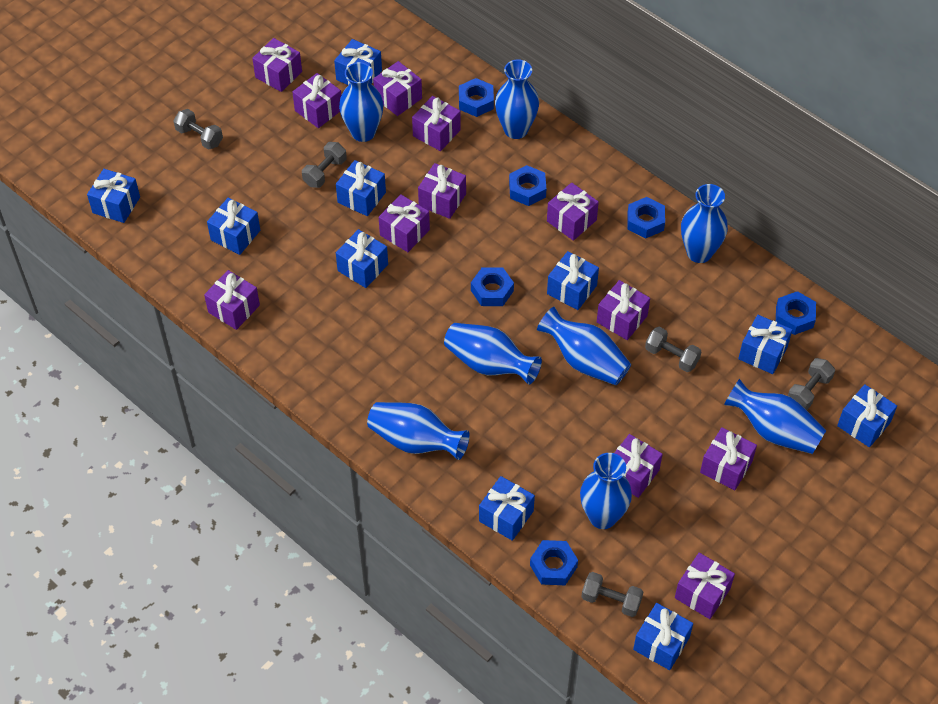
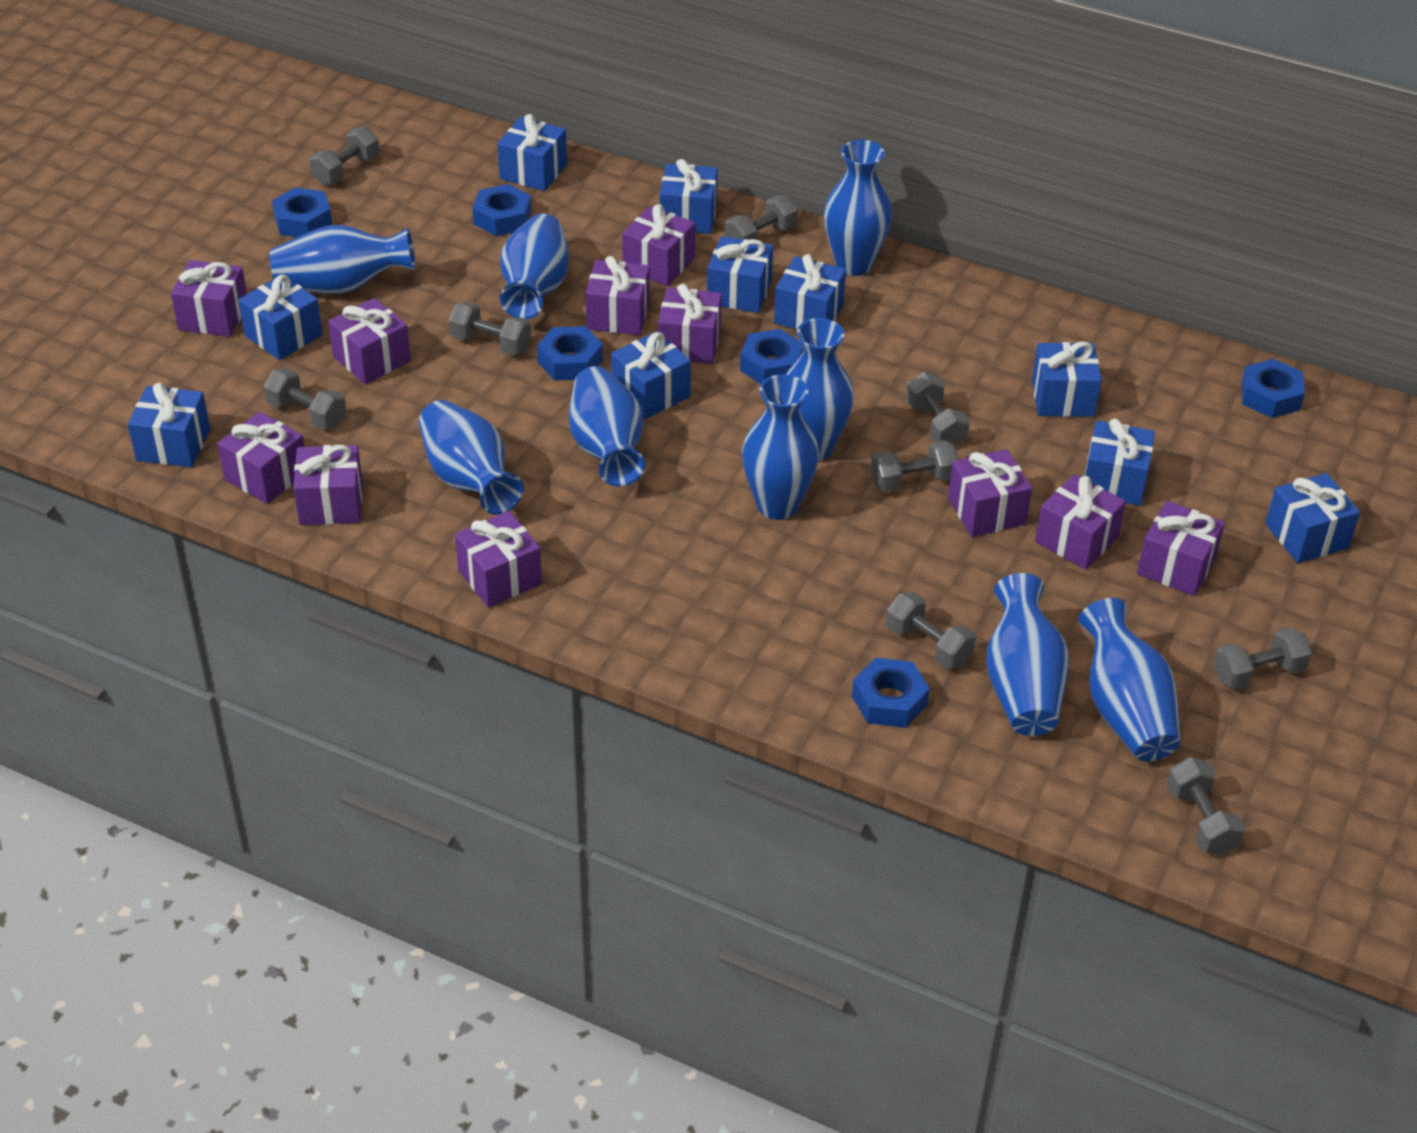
blue vase: 8 -> 9
grey dumbbell: 5 -> 9
purple gift: 12 -> 11

